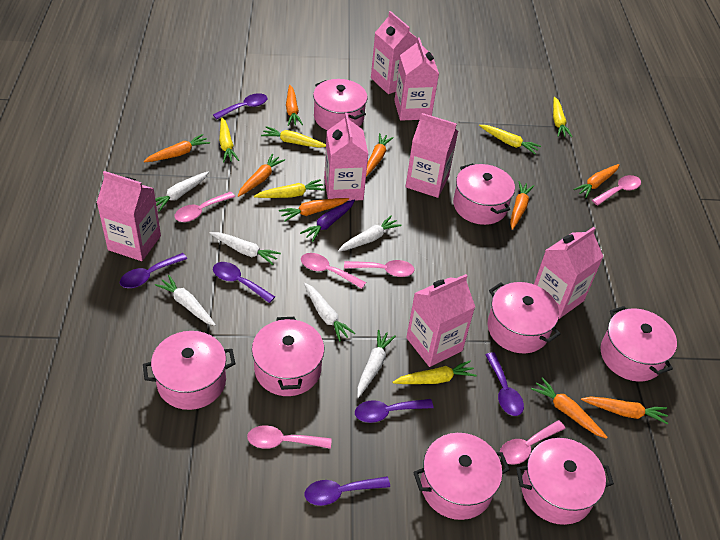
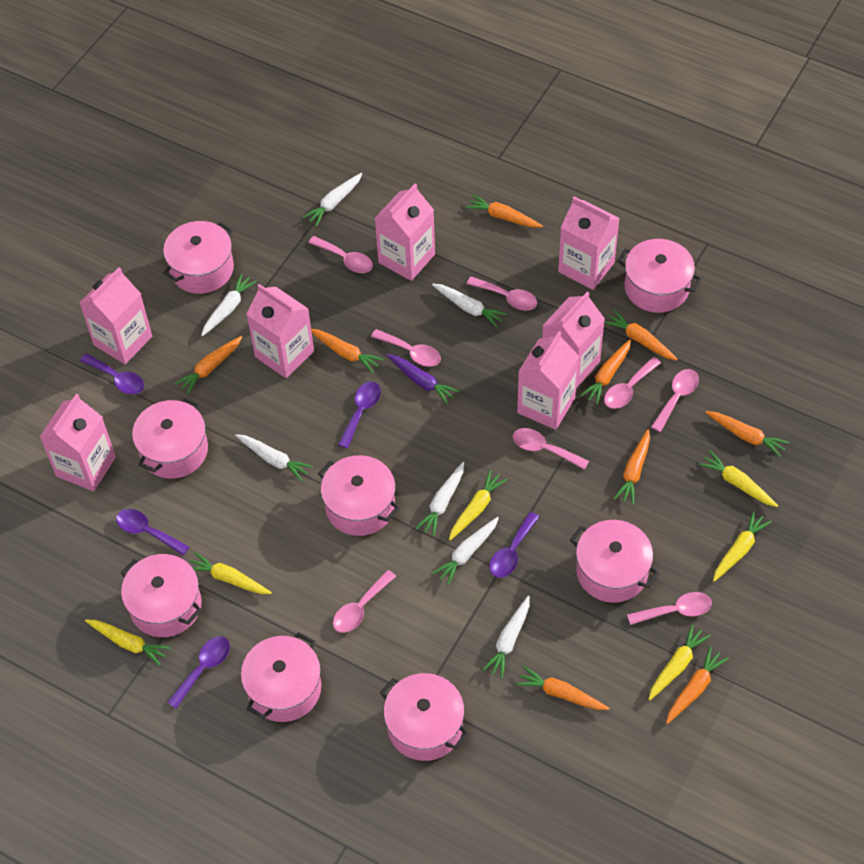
pink spoon: 6 -> 8
purple spoon: 6 -> 5
white carrot: 6 -> 7

